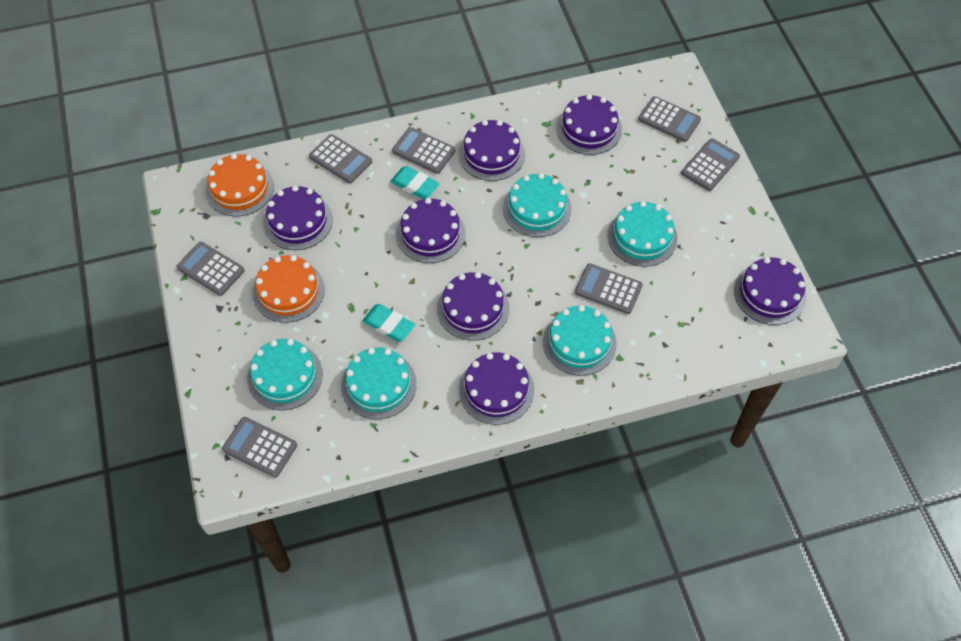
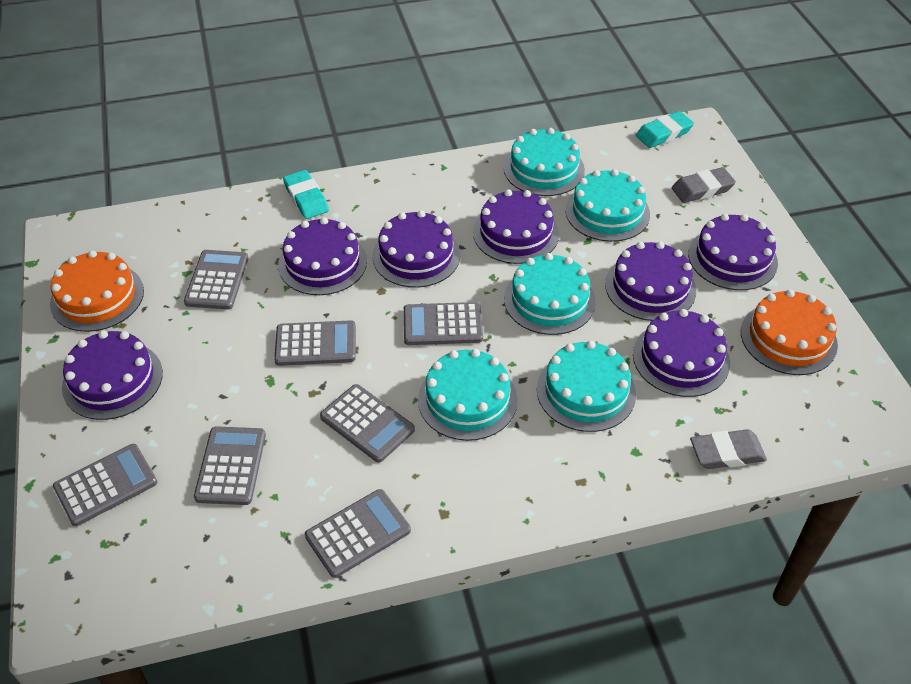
grey eraser: 0 -> 2

